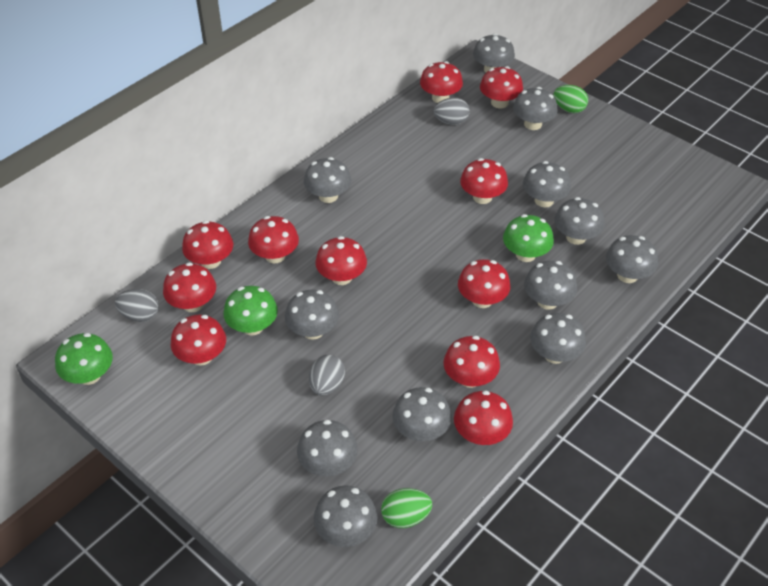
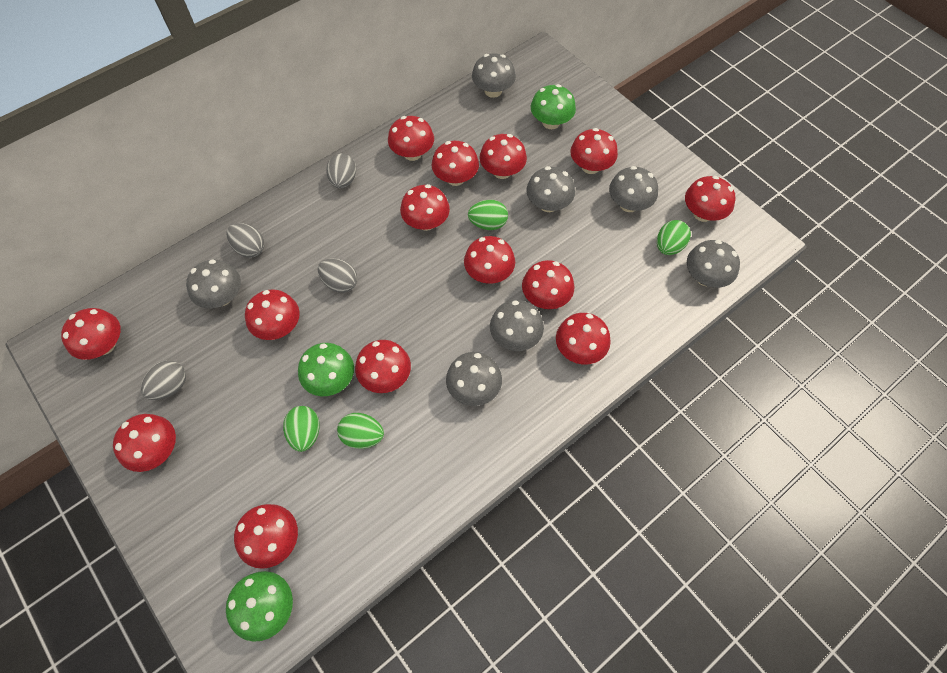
green egg: 2 -> 4
grey egg: 3 -> 4
grey mushroom: 12 -> 7
red mushroom: 11 -> 14

